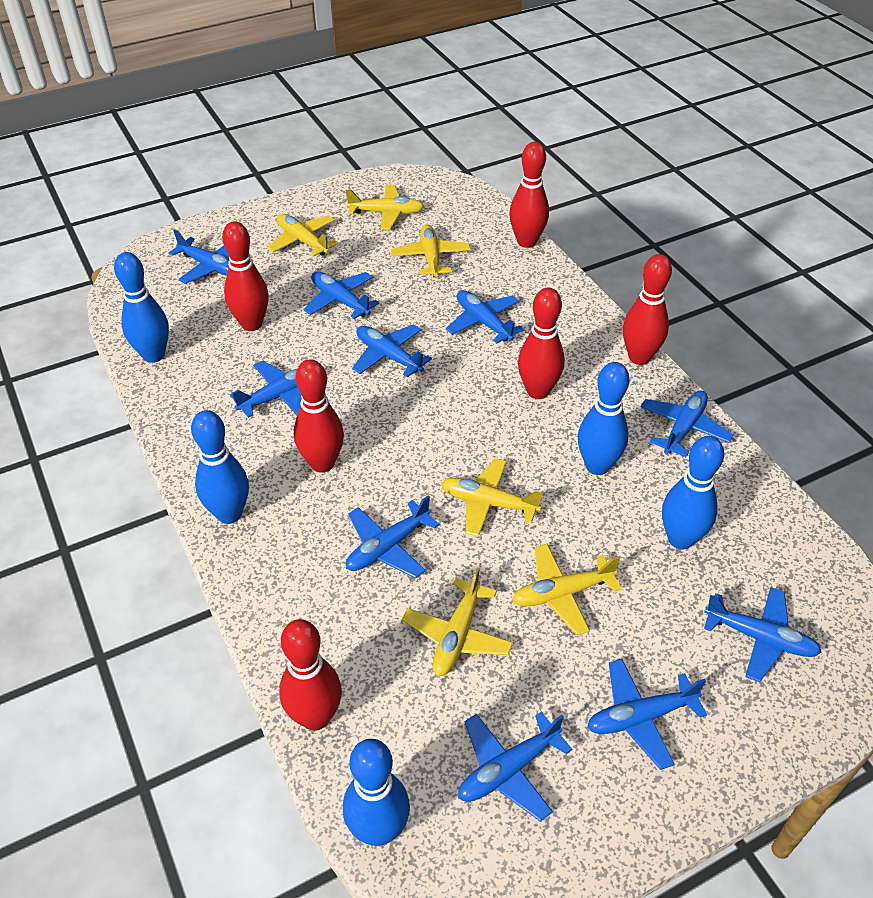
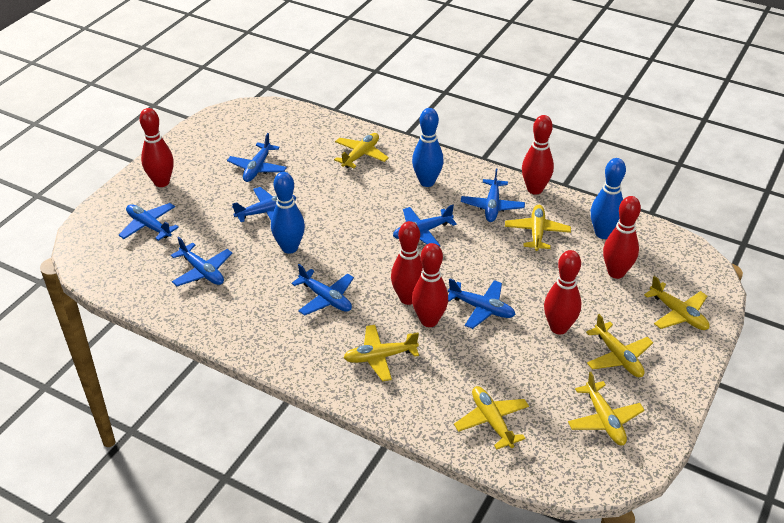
blue bowling pin: 5 -> 3
blue plane: 10 -> 8
yellow plane: 6 -> 7

